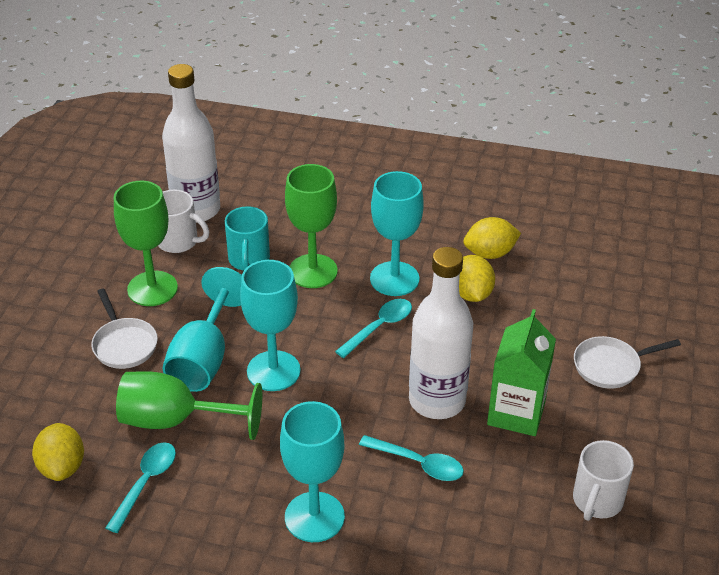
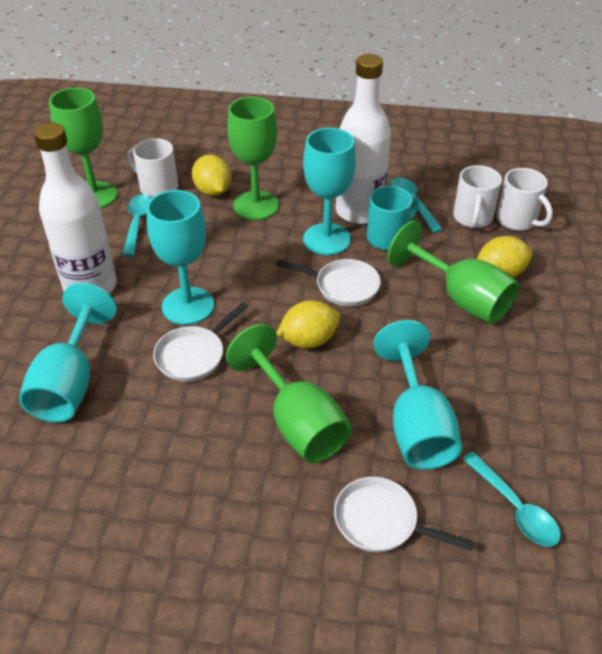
green carton: 1 -> 0
green goblet: 3 -> 4
white mug: 2 -> 3
white pan: 2 -> 3

